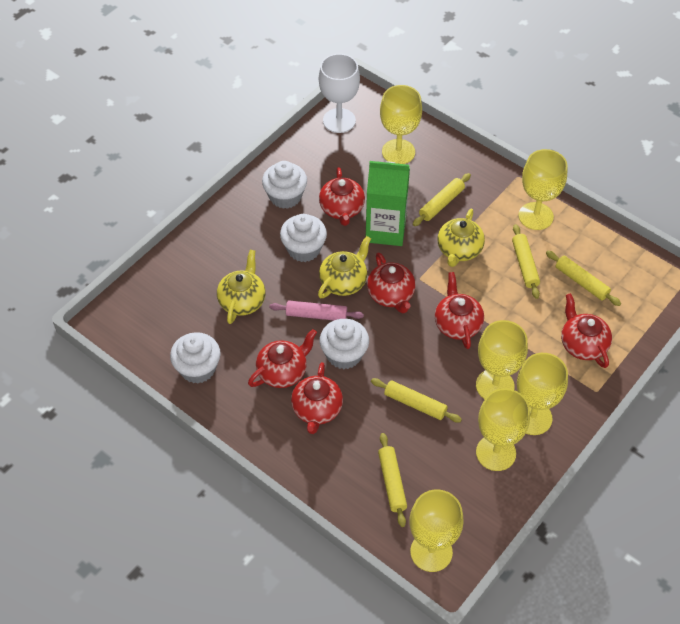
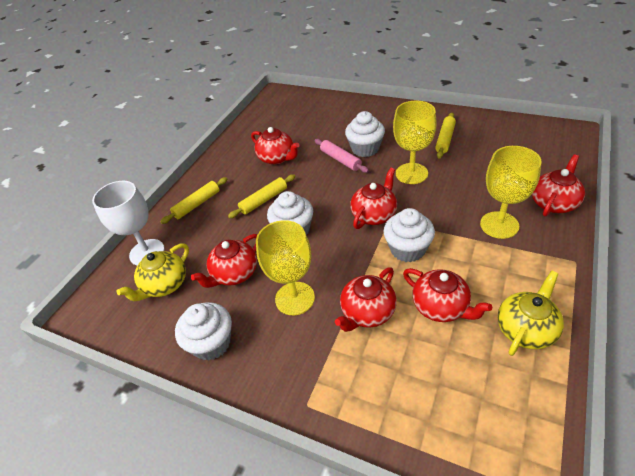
green carton: 1 -> 0
yellow goblet: 6 -> 3
yellow rolling pin: 5 -> 3
yellow teapot: 3 -> 2

